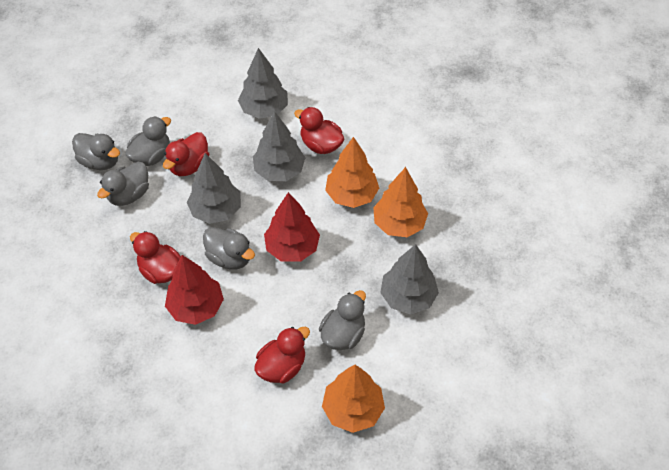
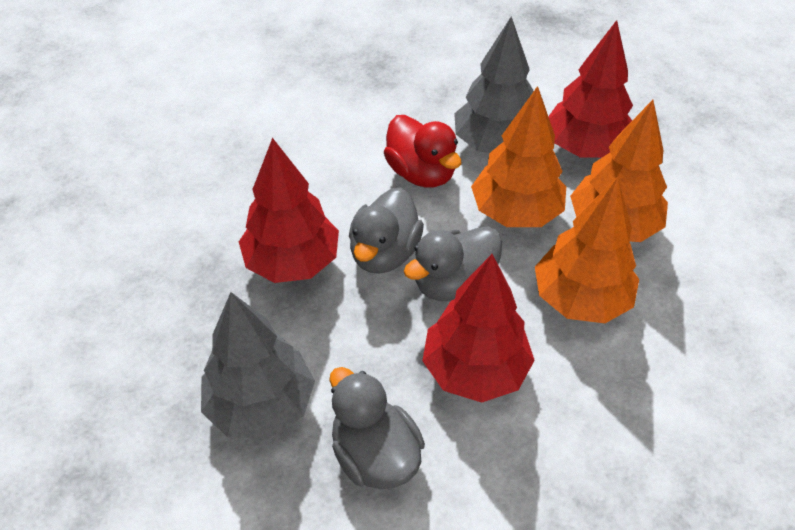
grey duck: 5 -> 3
grey tree: 4 -> 2
red duck: 4 -> 1
red tree: 2 -> 3

